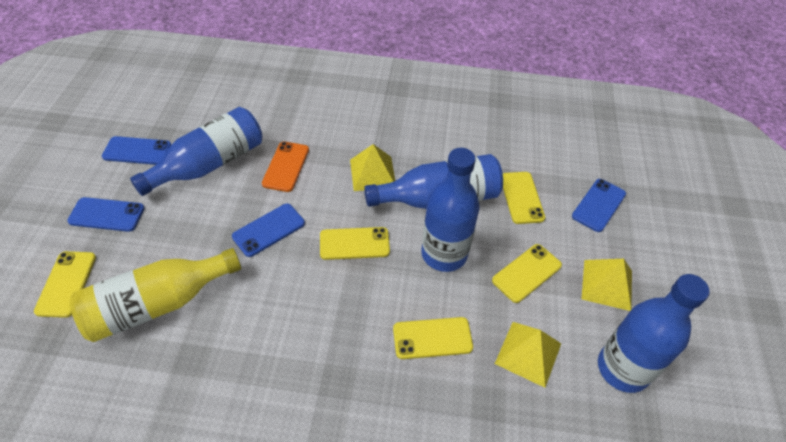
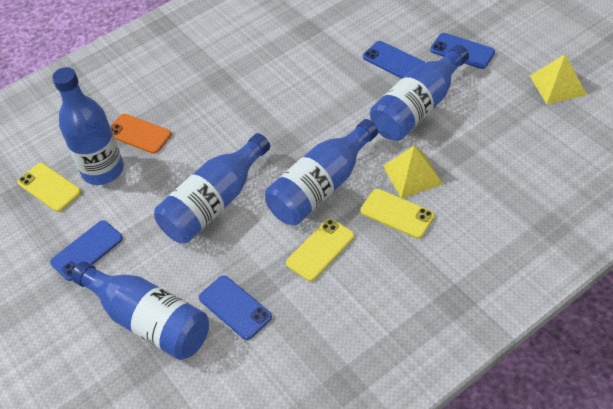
blue bottle: 4 -> 5
yellow bottle: 1 -> 0
yellow phone: 5 -> 3
yellow pyramid: 3 -> 2

